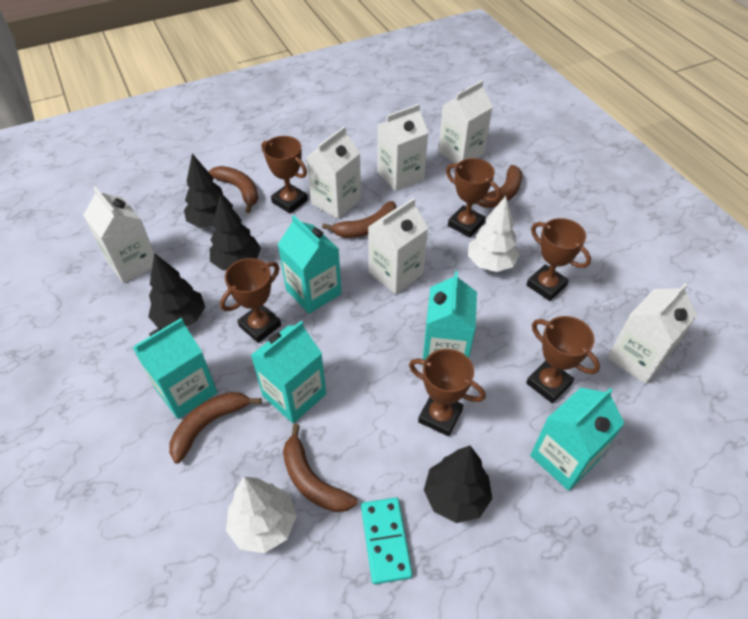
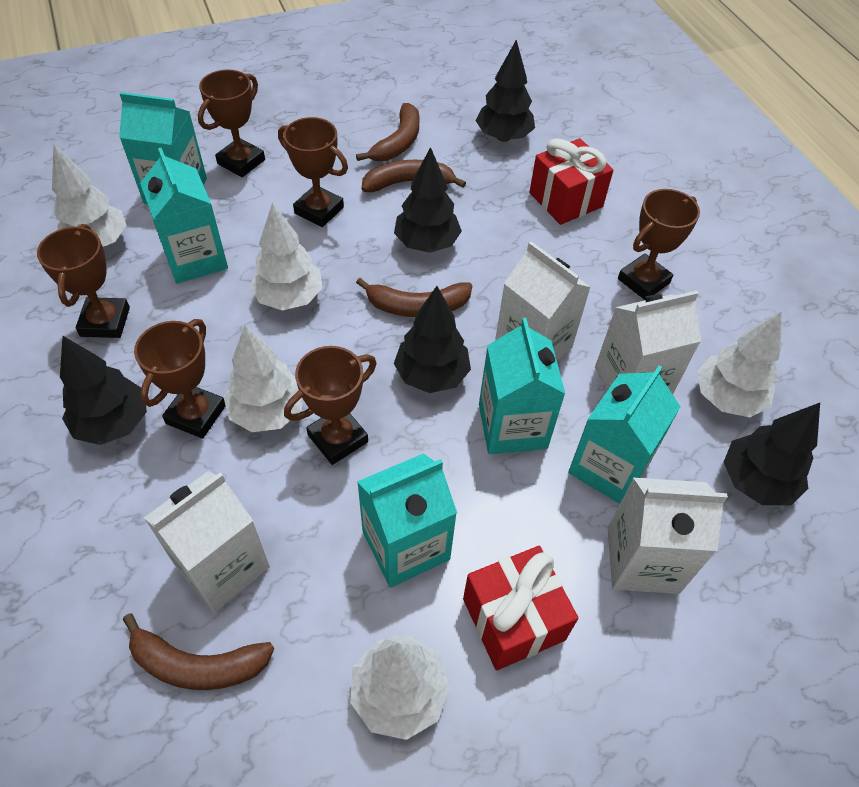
black tree: 4 -> 5
brown banana: 5 -> 4
red gift: 0 -> 2
turquoise domino: 1 -> 0
white carton: 6 -> 4
white tree: 2 -> 5

